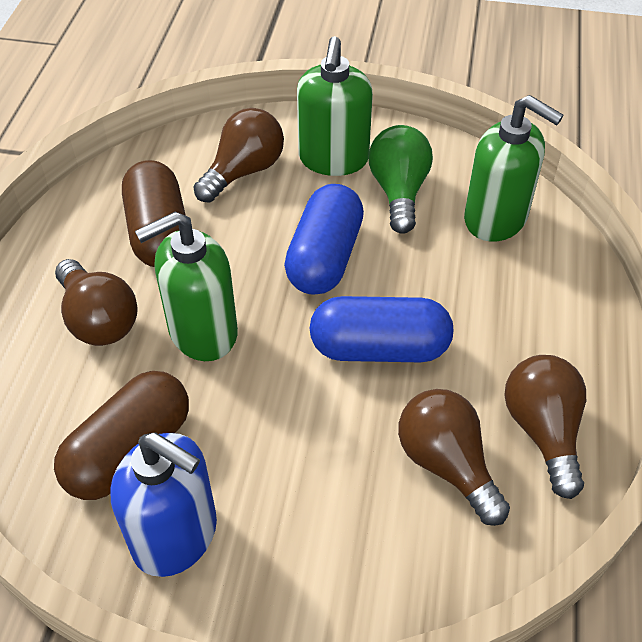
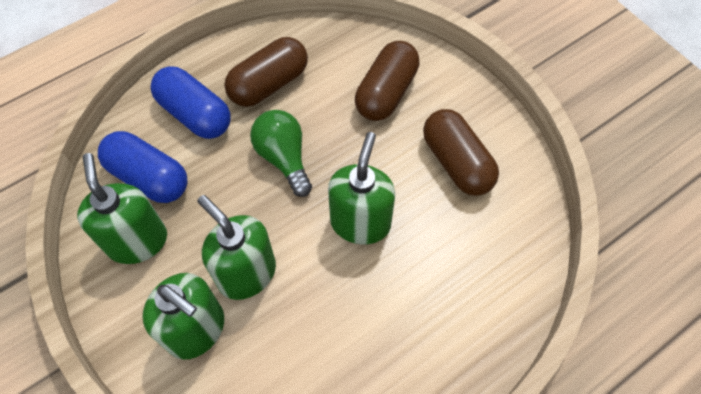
blue soap dispenser: 1 -> 0
brown capsule: 2 -> 3
brown light bulb: 4 -> 0
green soap dispenser: 3 -> 4

